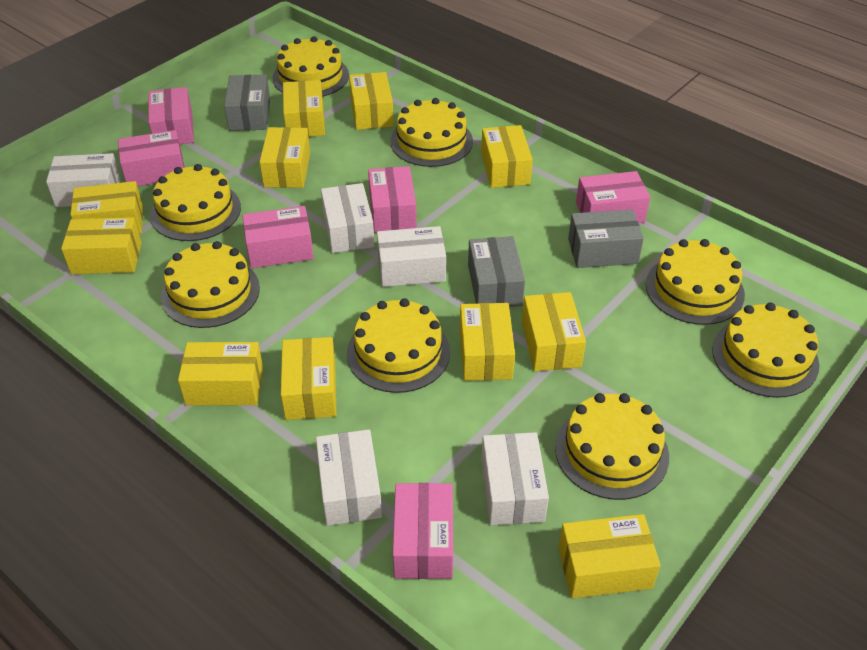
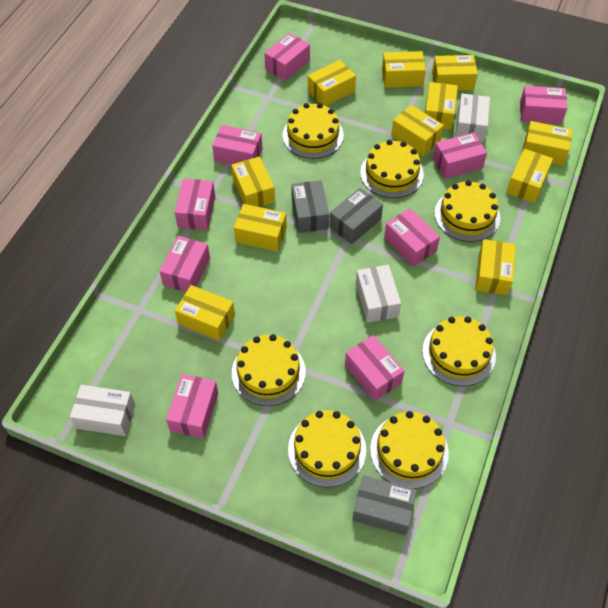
pink box: 6 -> 9
white box: 5 -> 3
yellow cake: 8 -> 7

